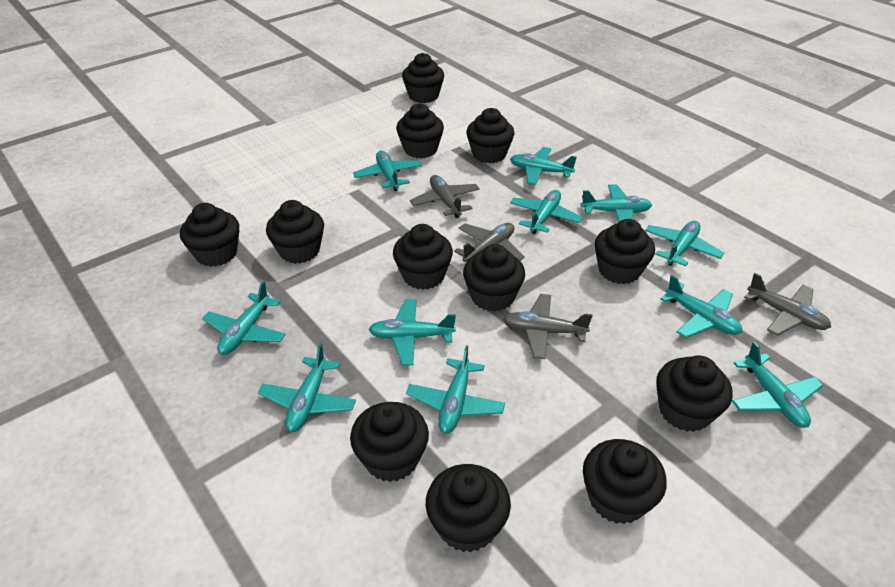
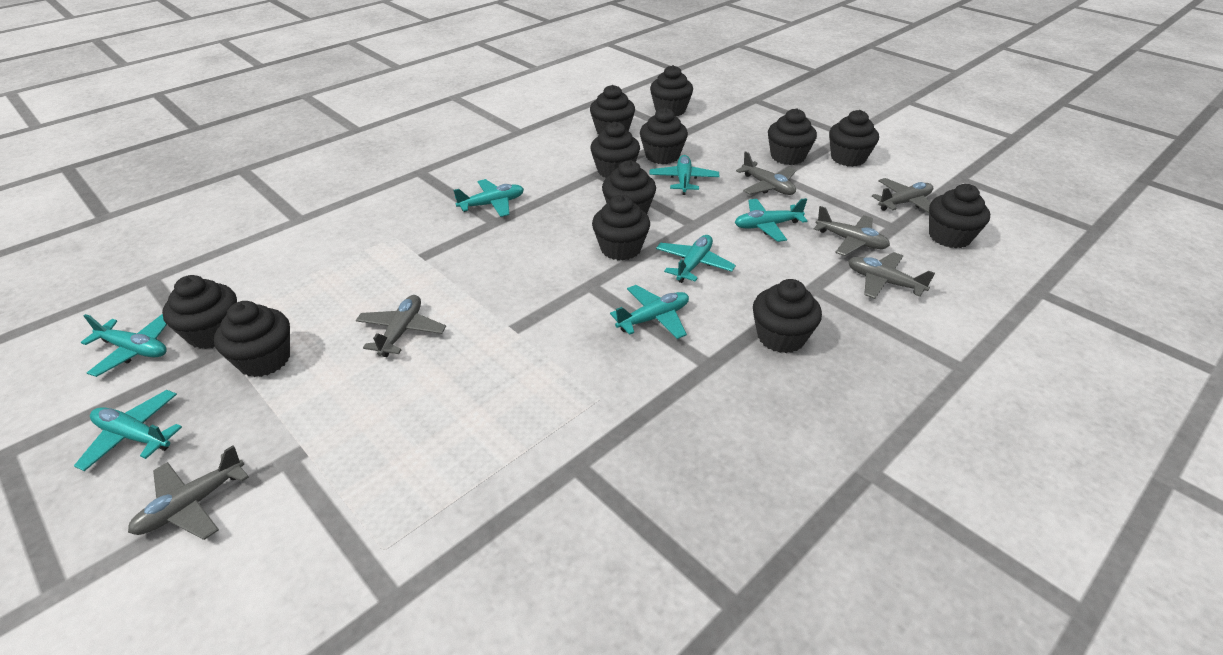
grey plane: 4 -> 6
turquoise plane: 11 -> 7

